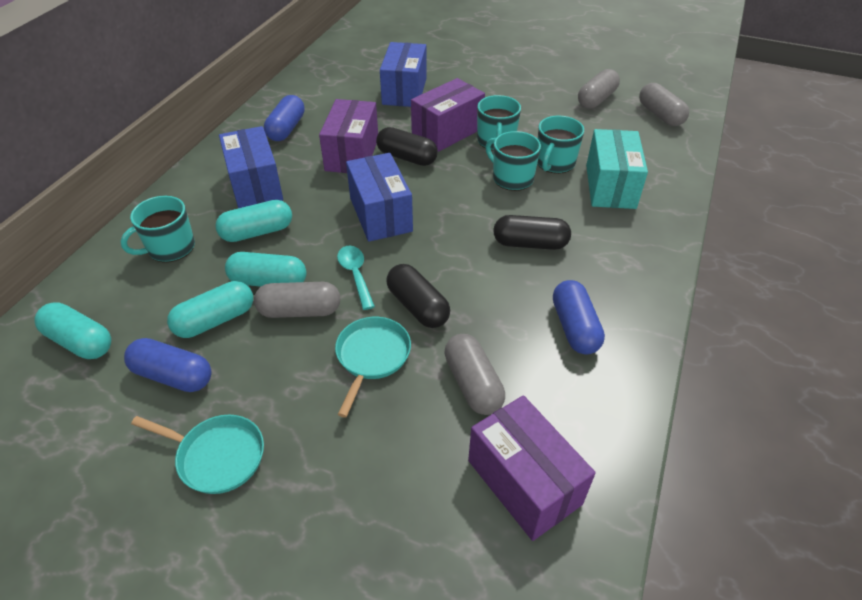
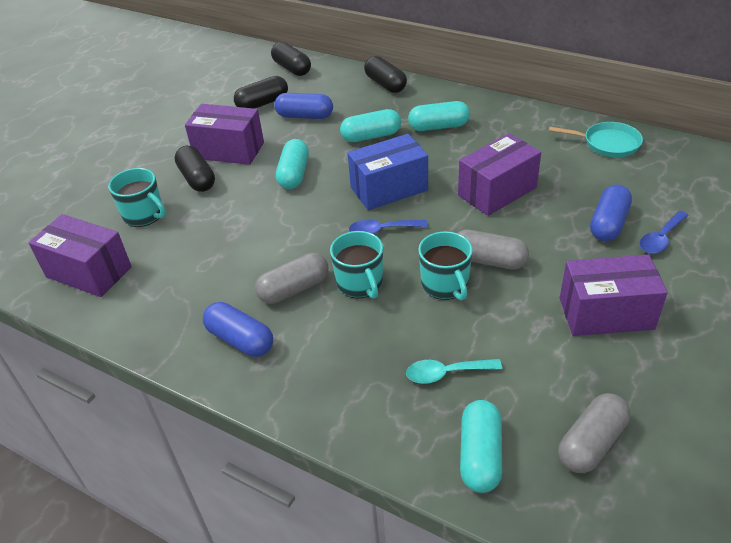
black capsule: 3 -> 4
blue box: 3 -> 1
blue spoon: 0 -> 2
grey capsule: 4 -> 3
purple box: 3 -> 4
turquoise box: 1 -> 0
turquoise mug: 4 -> 3
turquoise pan: 2 -> 1

